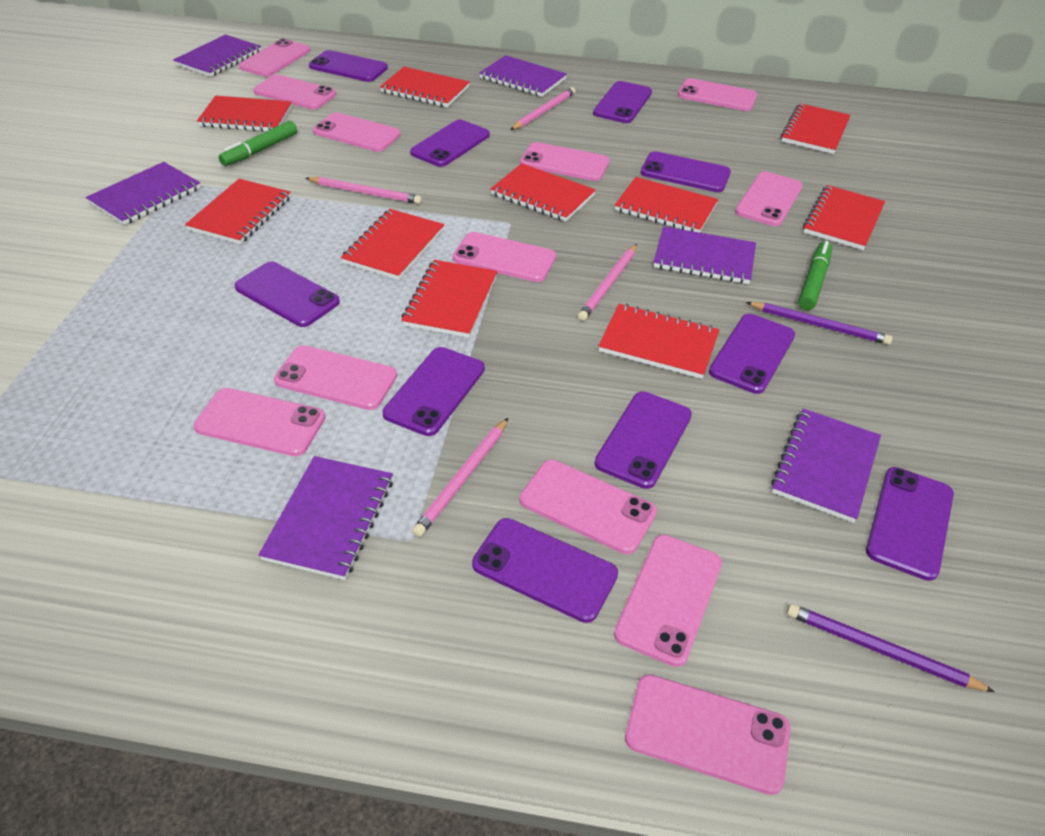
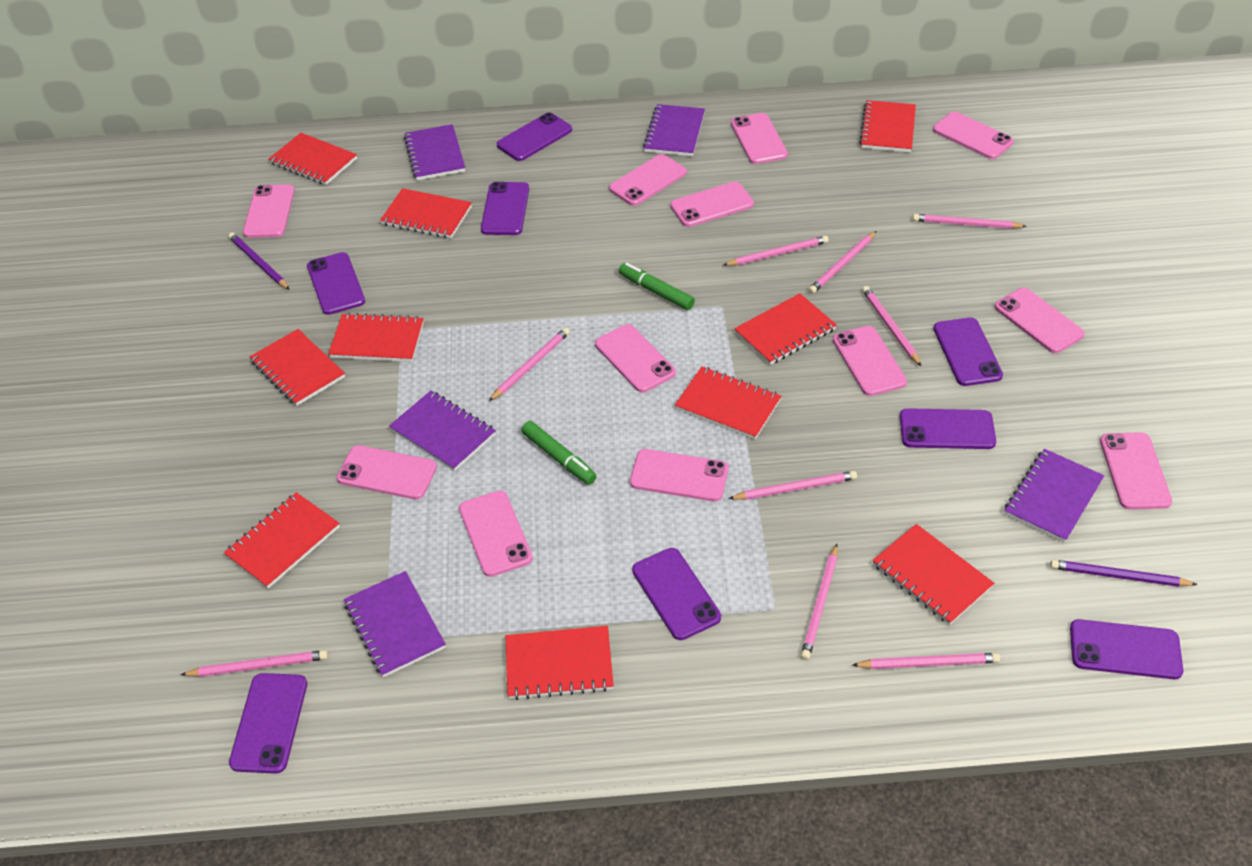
pink pencil: 4 -> 9
purple notebook: 6 -> 5
purple phone: 10 -> 8

